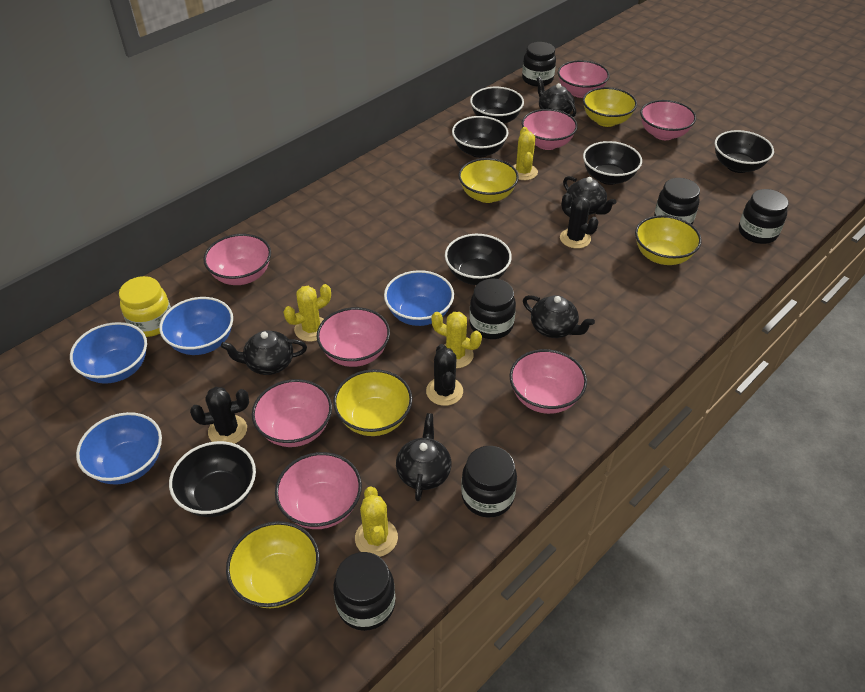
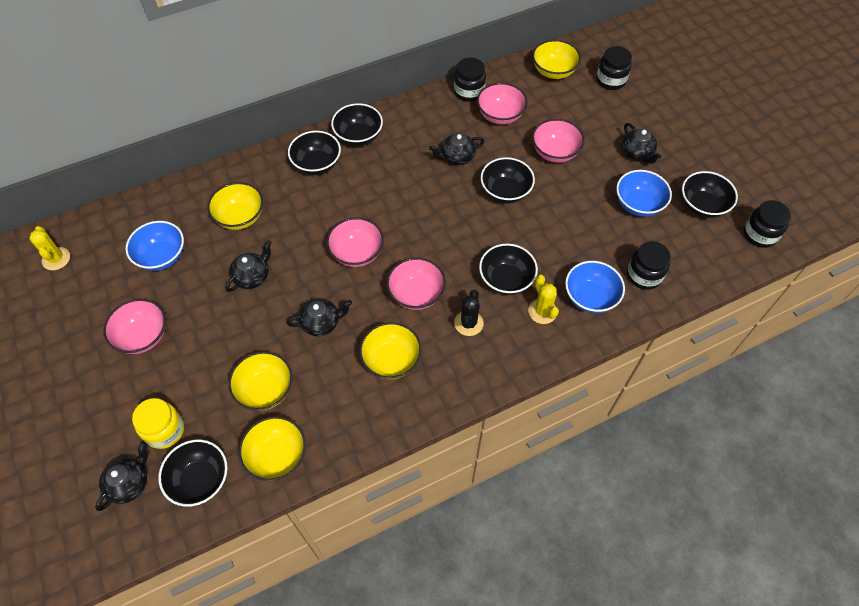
black cactus: 3 -> 1
black jar: 6 -> 4
blue bowl: 4 -> 3
pink bowl: 8 -> 5
yellow cactus: 4 -> 2

